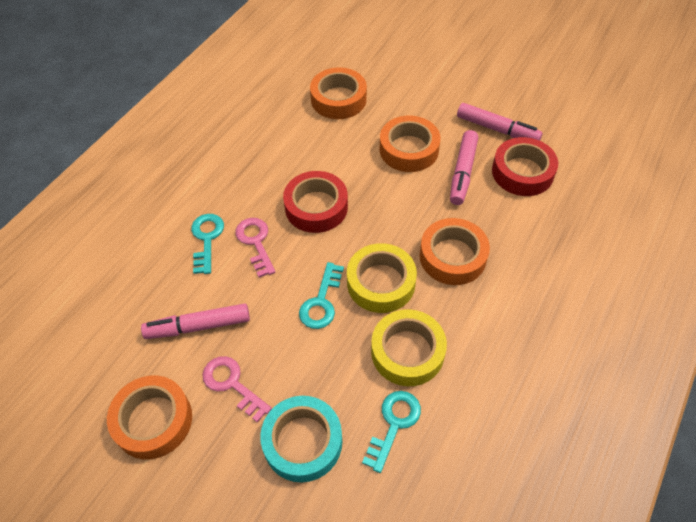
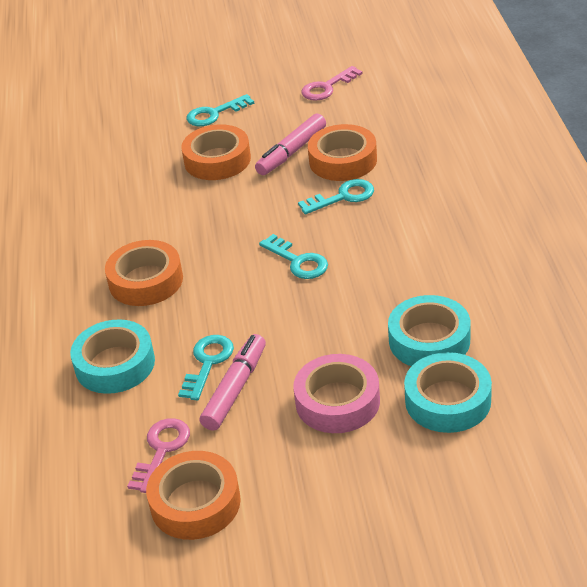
pink marker: 3 -> 2
pink tape: 0 -> 1
red tape: 2 -> 0
turquoise key: 3 -> 4
turquoise tape: 1 -> 3
yellow tape: 2 -> 0

